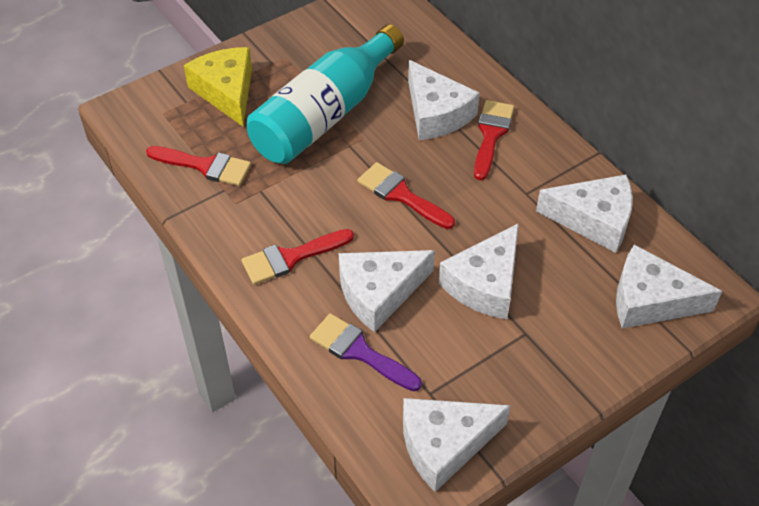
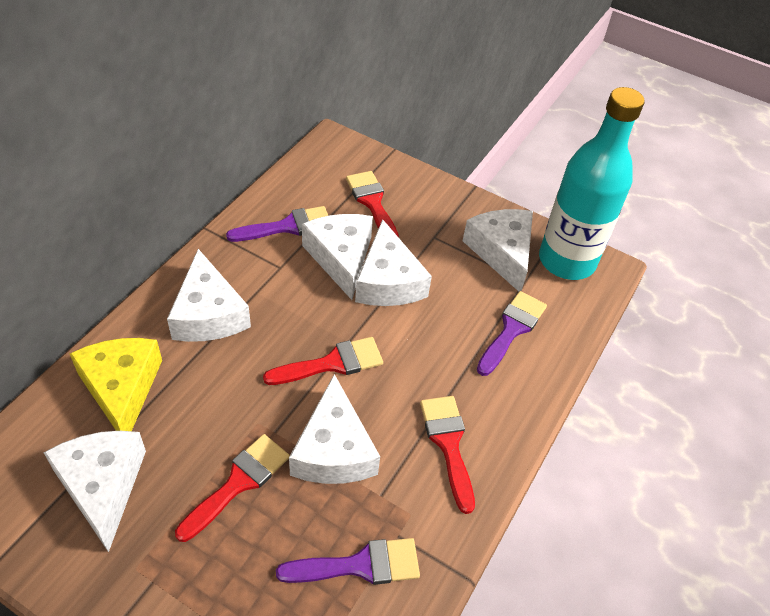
purple brush: 1 -> 3

